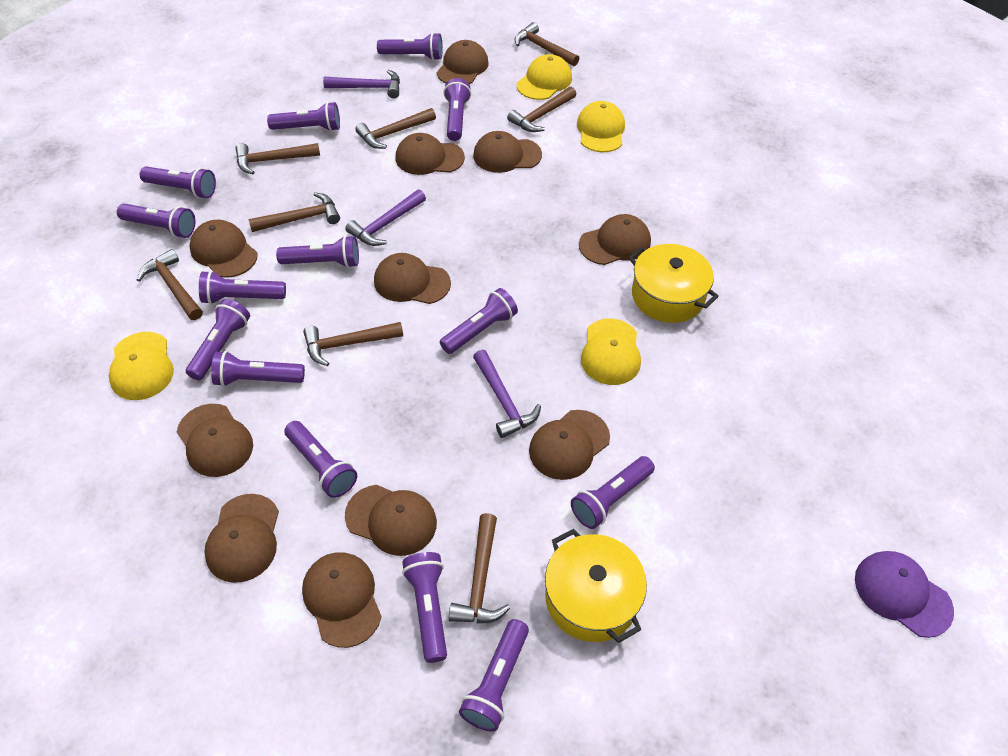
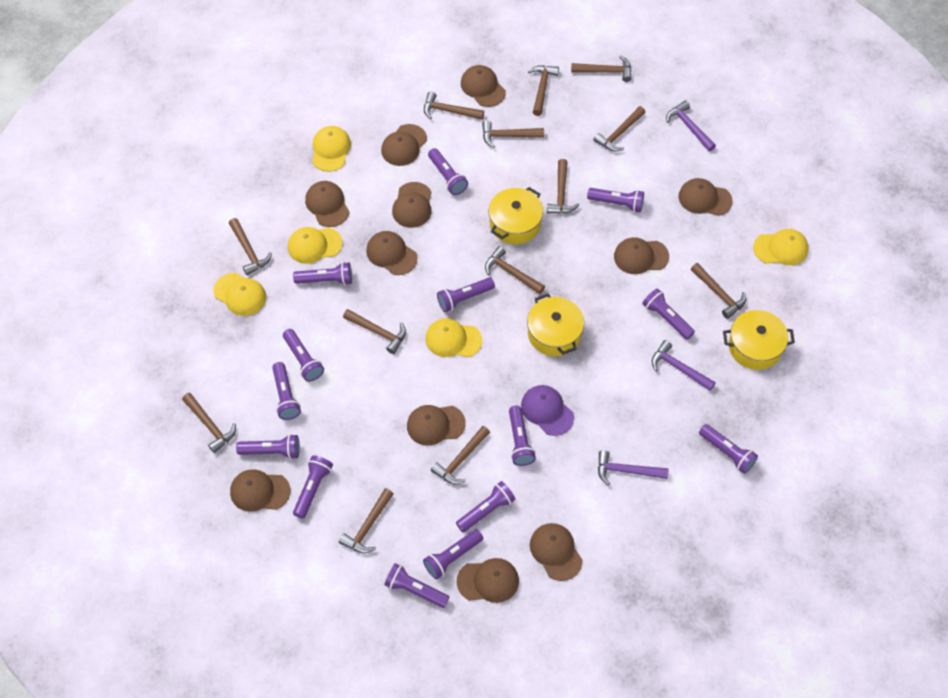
brown hammer: 8 -> 13
yellow cap: 4 -> 5
yellow pot: 2 -> 3

